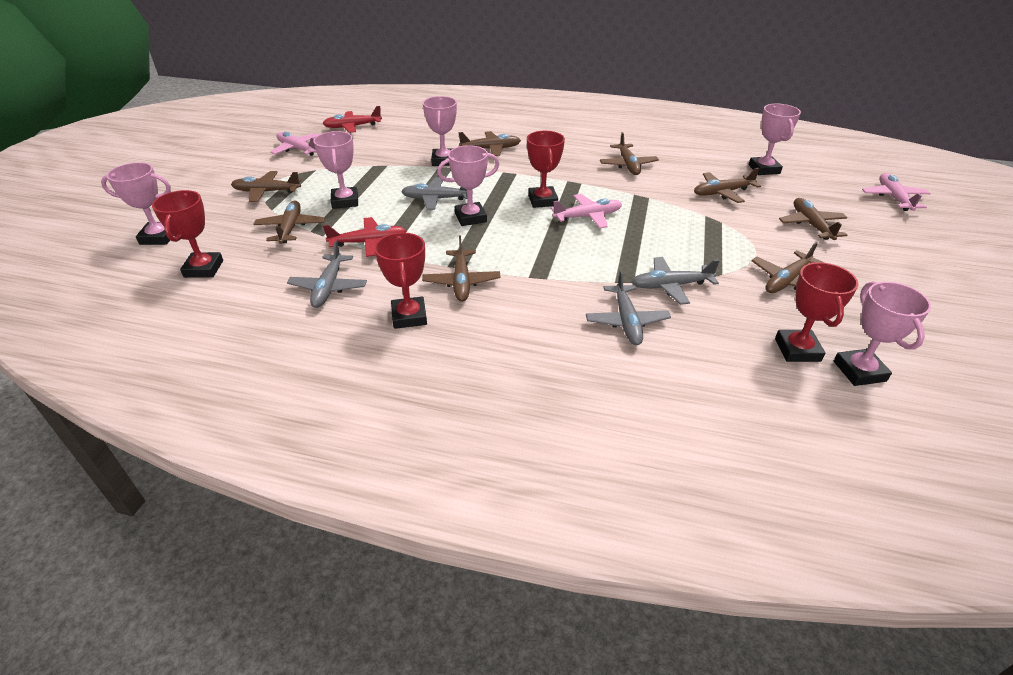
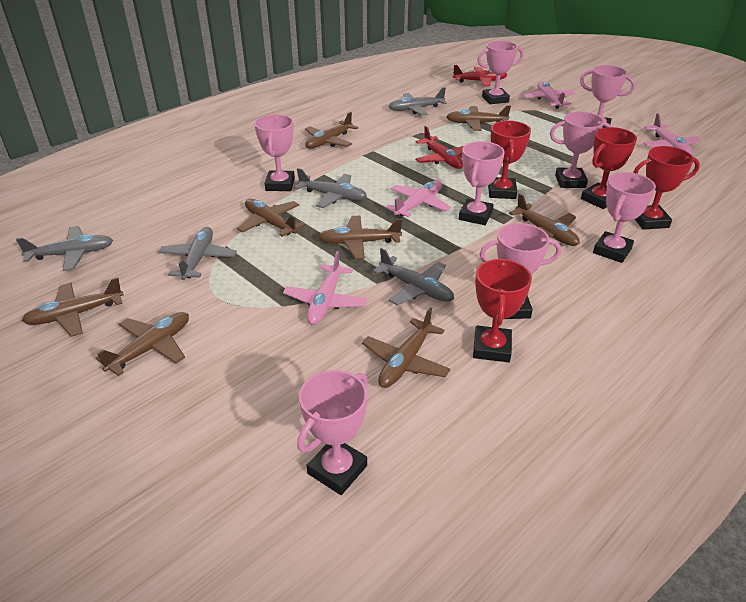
grey plane: 4 -> 5
pink plane: 3 -> 4
pink trophy: 6 -> 8

